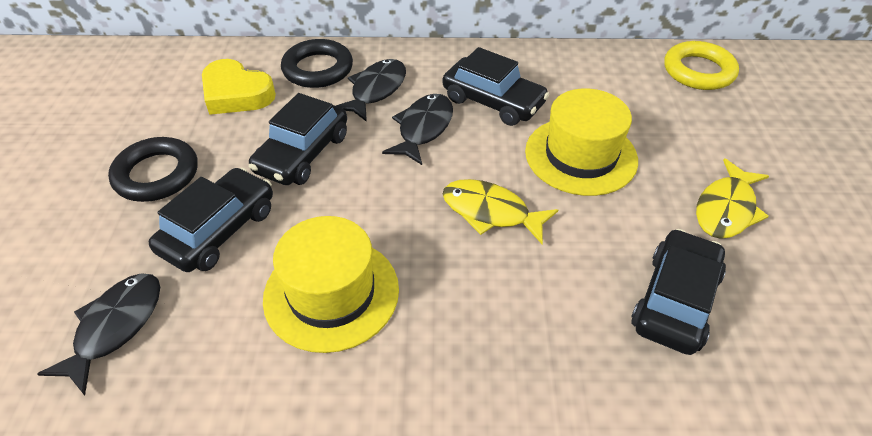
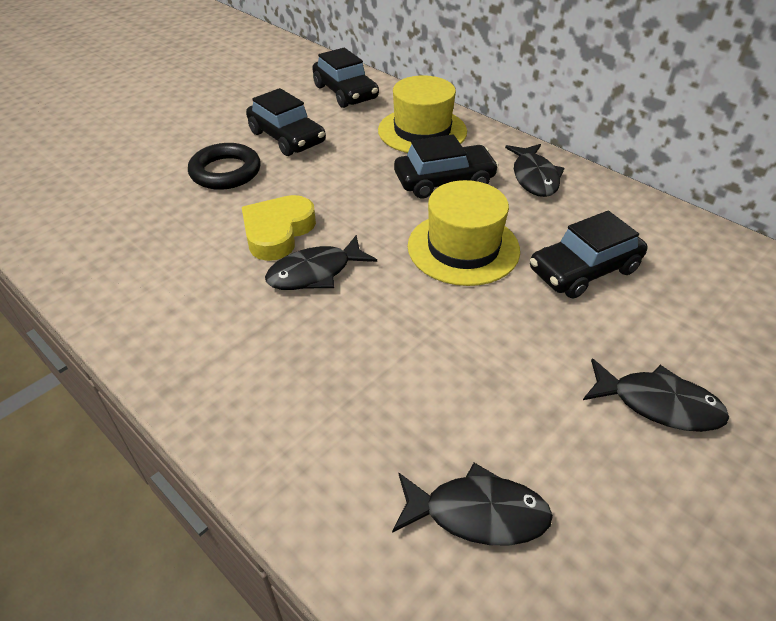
black fish: 3 -> 4
black ring: 2 -> 1
yellow fish: 2 -> 0
yellow ring: 1 -> 0

